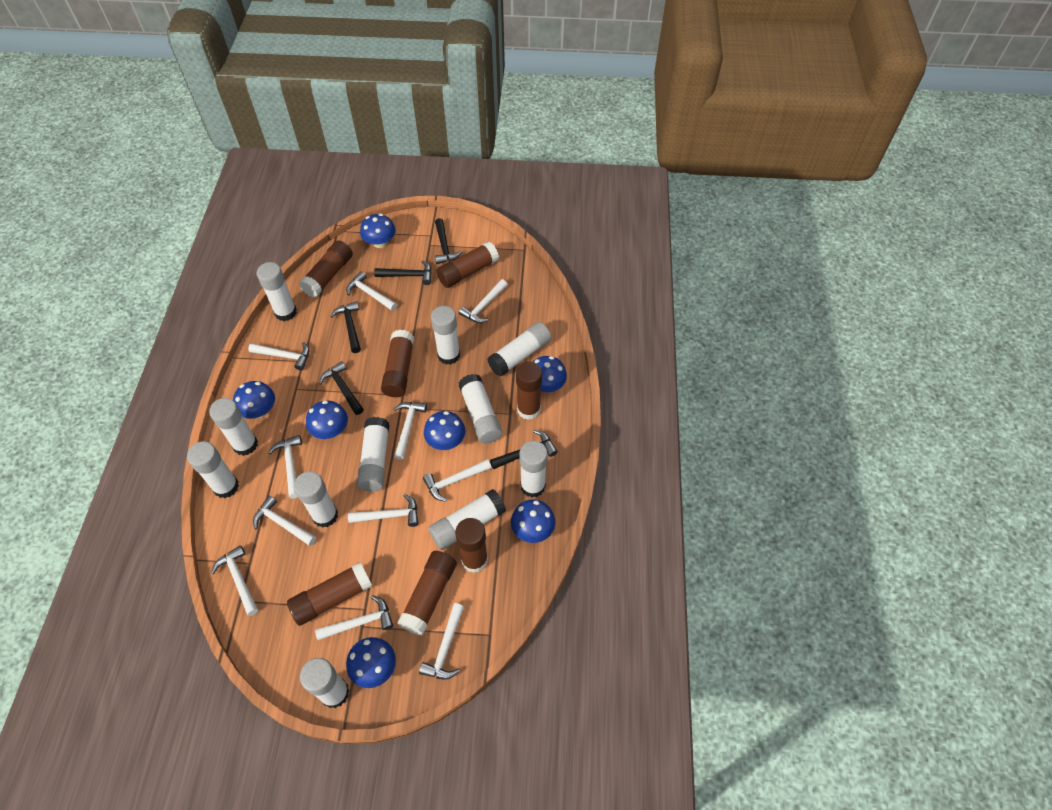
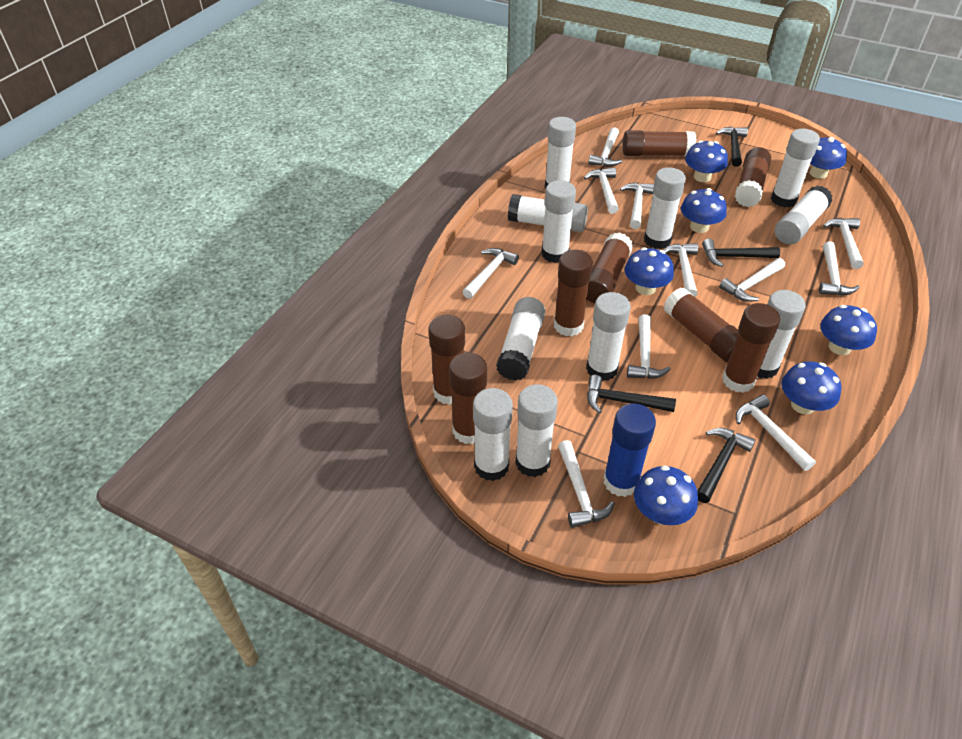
black hammer: 5 -> 4
blue glue stick: 0 -> 1
brown glue stick: 7 -> 8

